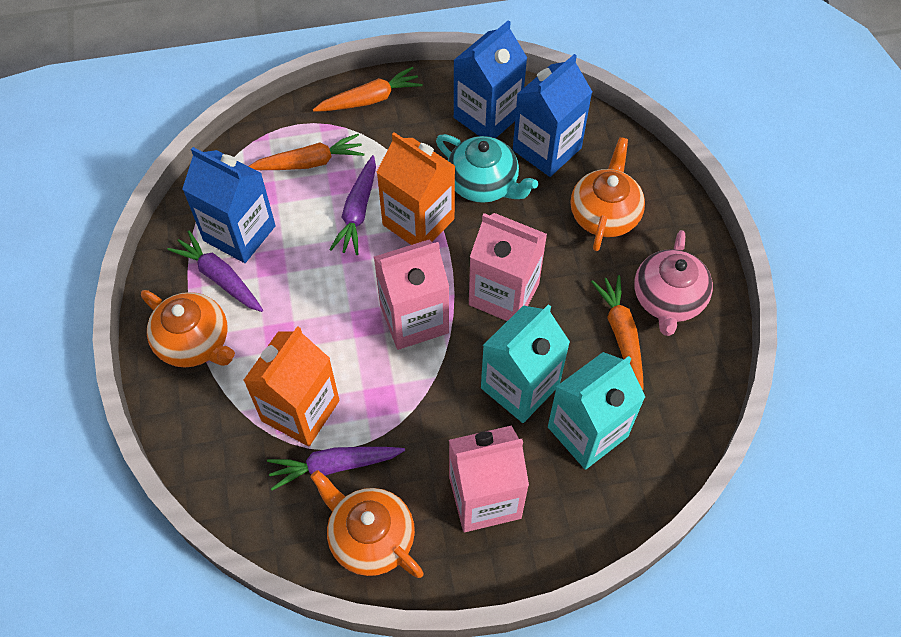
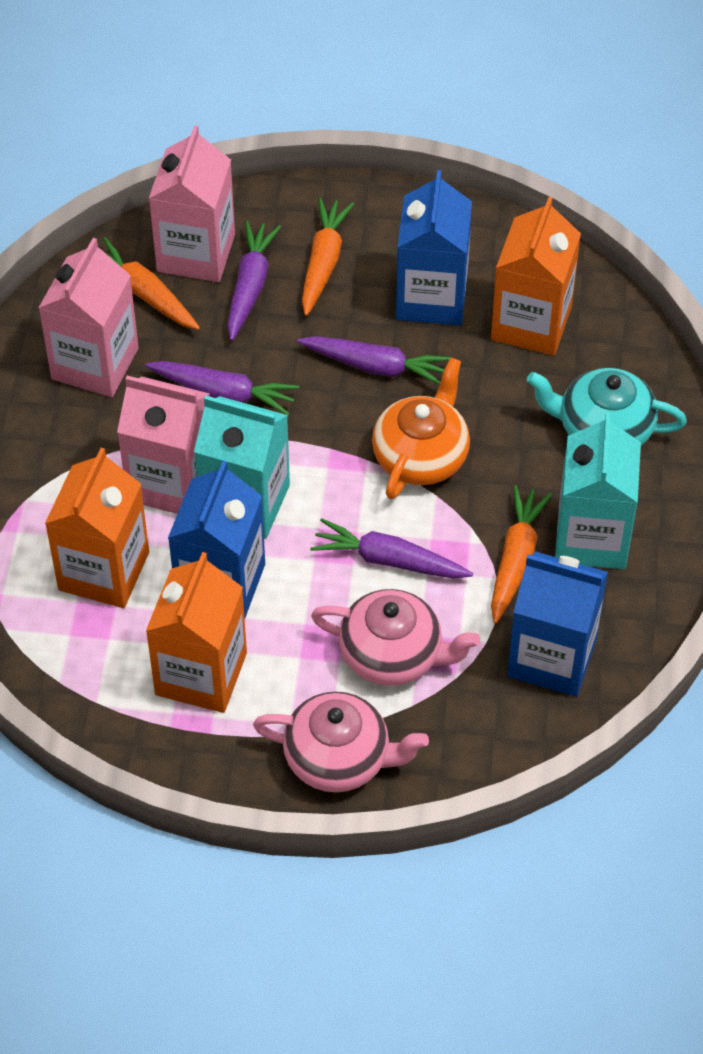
orange carton: 2 -> 3
orange teapot: 3 -> 1
pink teapot: 1 -> 2
purple carrot: 3 -> 4

